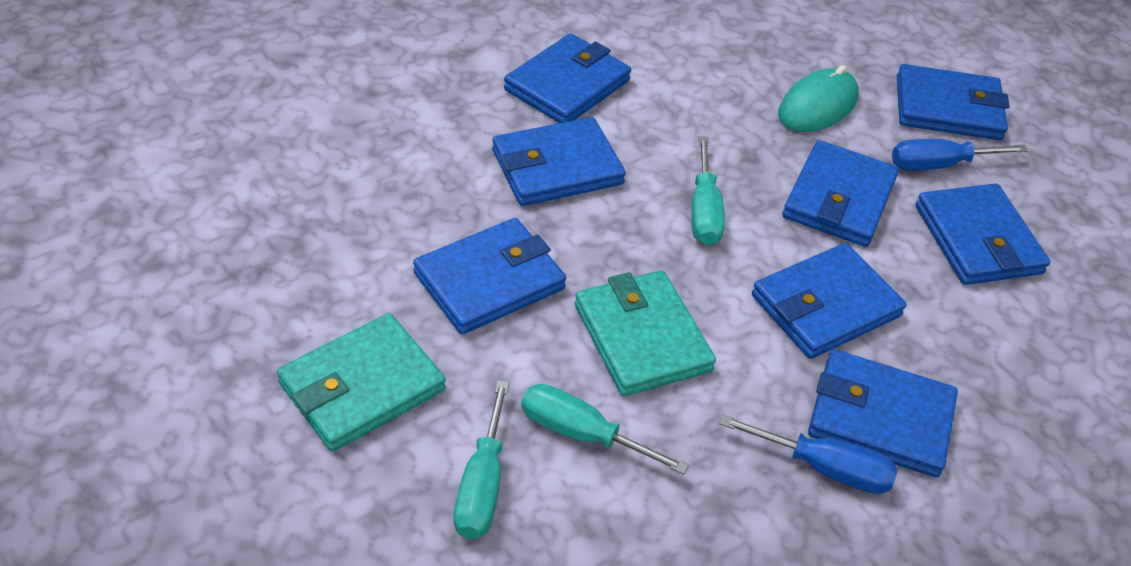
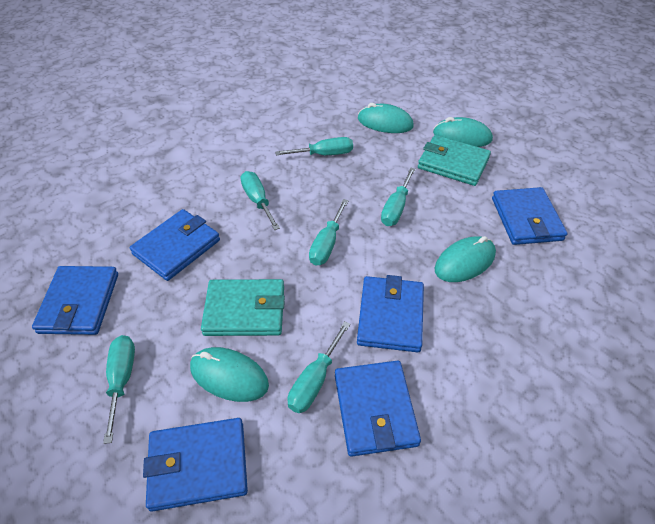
blue screwdriver: 2 -> 0
blue wallet: 8 -> 6
turquoise mouse: 1 -> 4
turquoise screwdriver: 3 -> 6

